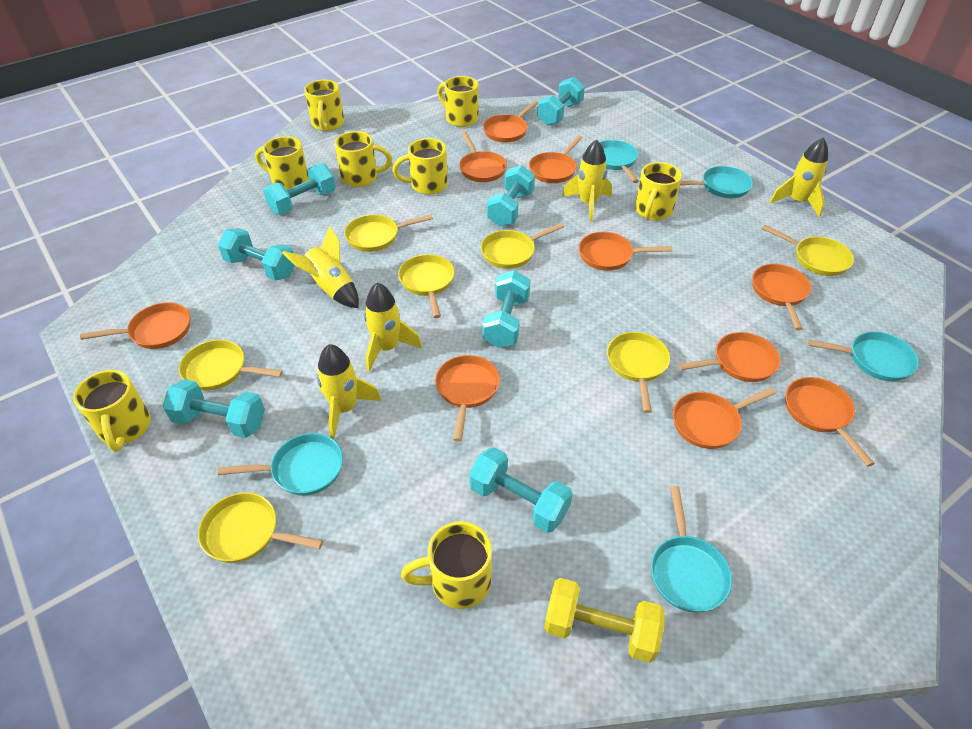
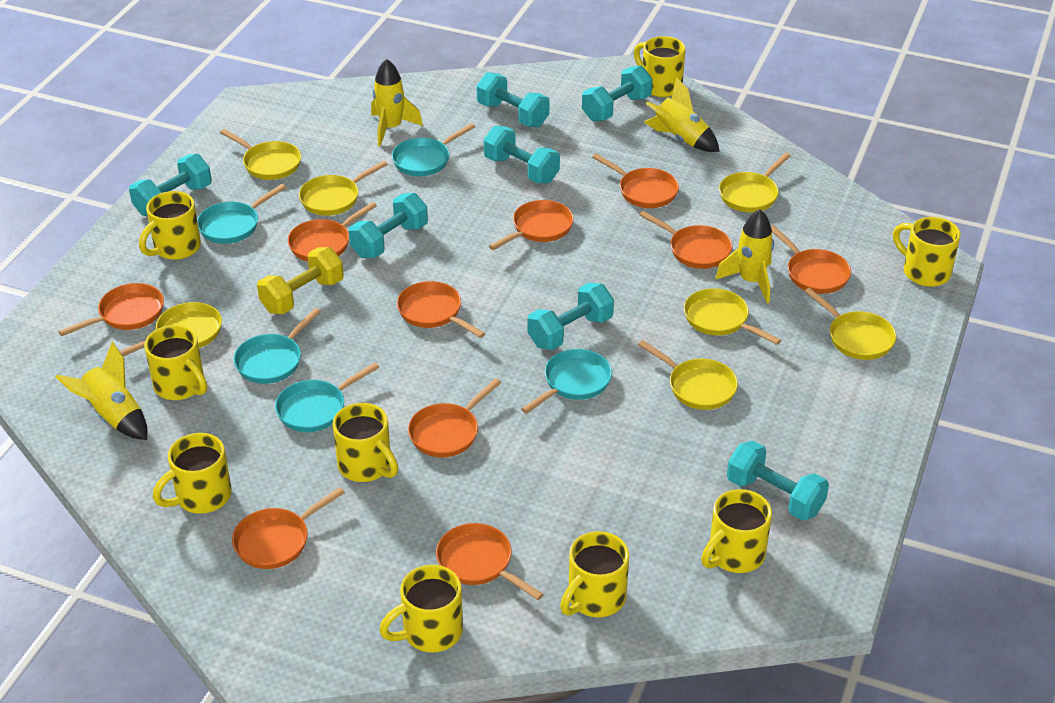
yellow mug: 8 -> 9
yellow rocket: 5 -> 4

